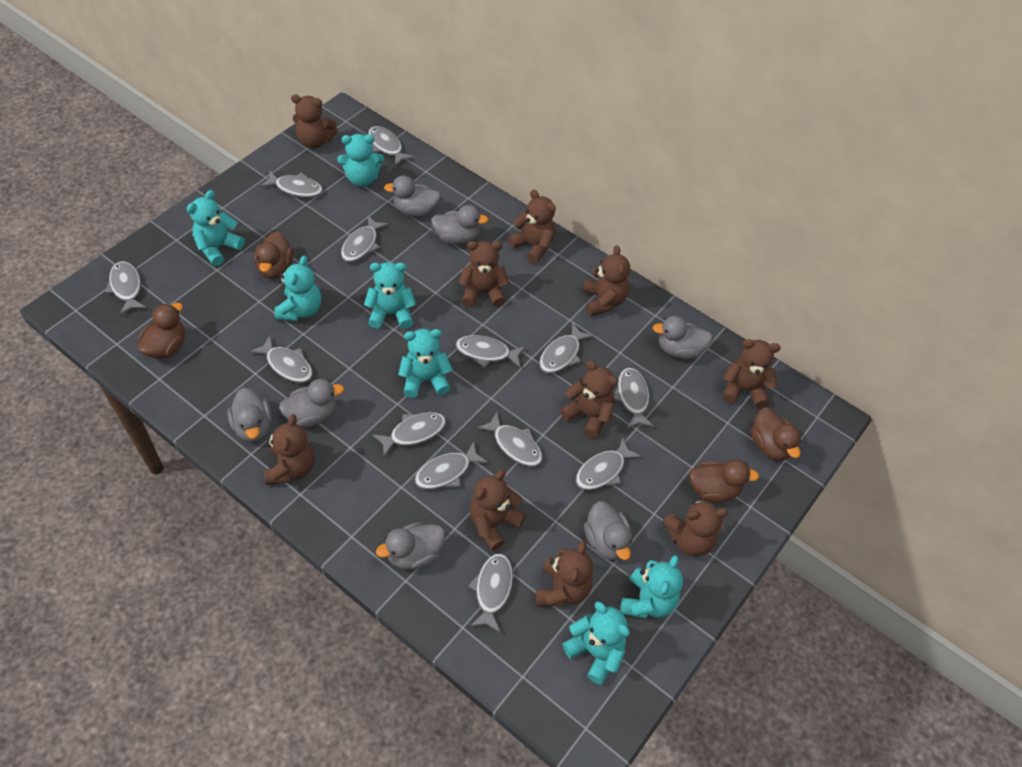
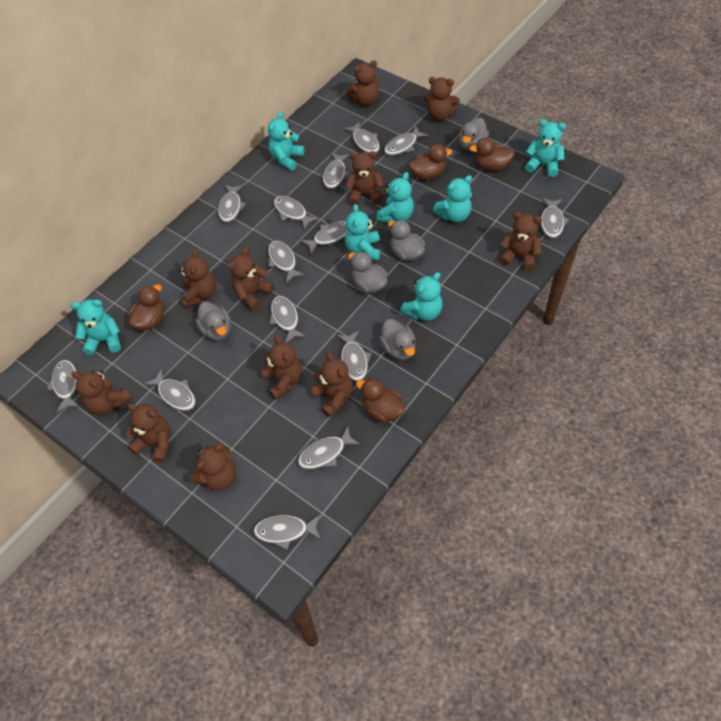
brown teddy bear: 10 -> 11
grey duck: 7 -> 5
grey fish: 13 -> 14

